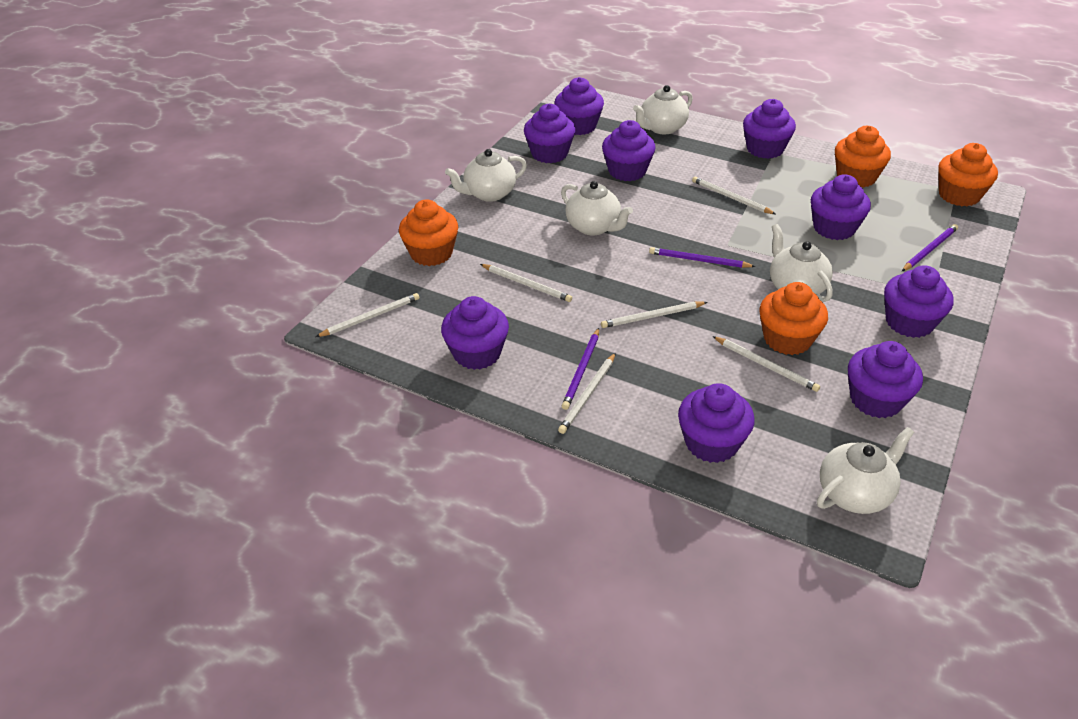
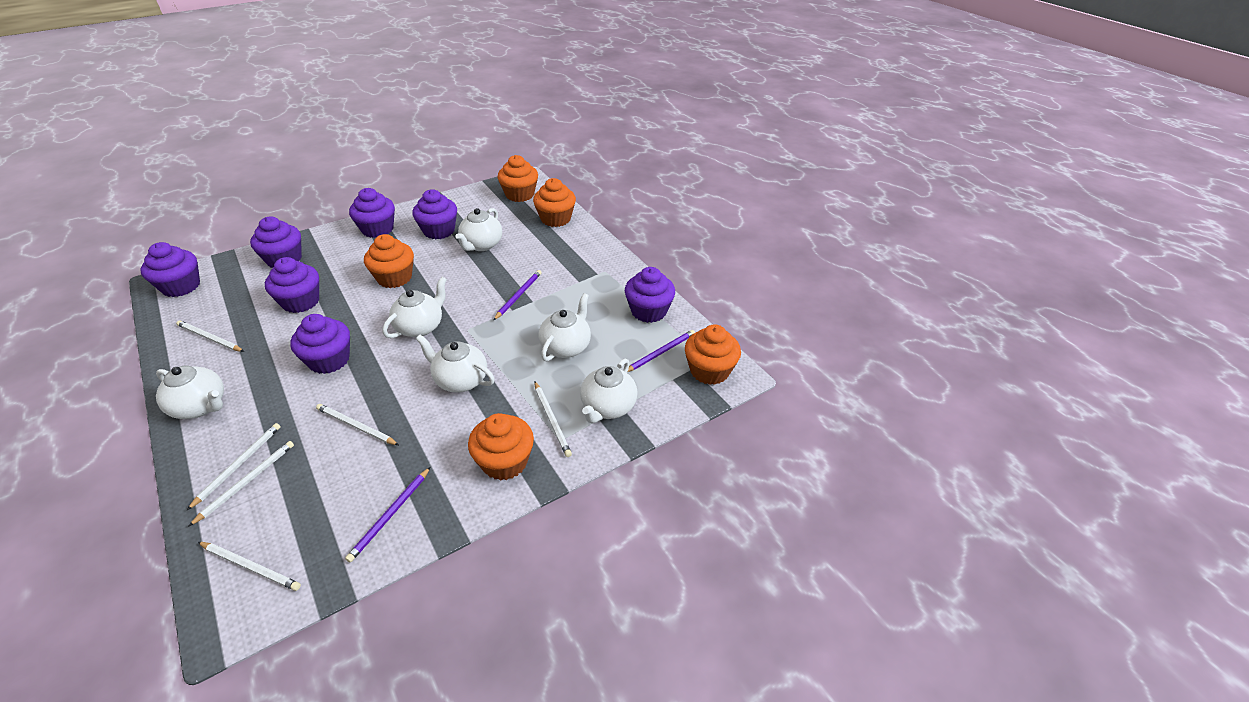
orange cupcake: 4 -> 5
purple cupcake: 9 -> 7
white teapot: 5 -> 6

